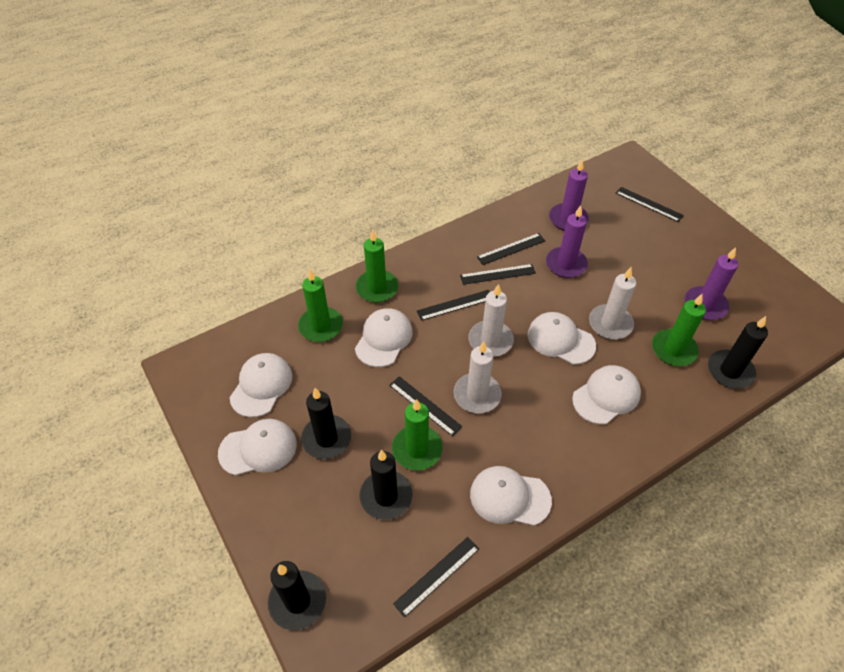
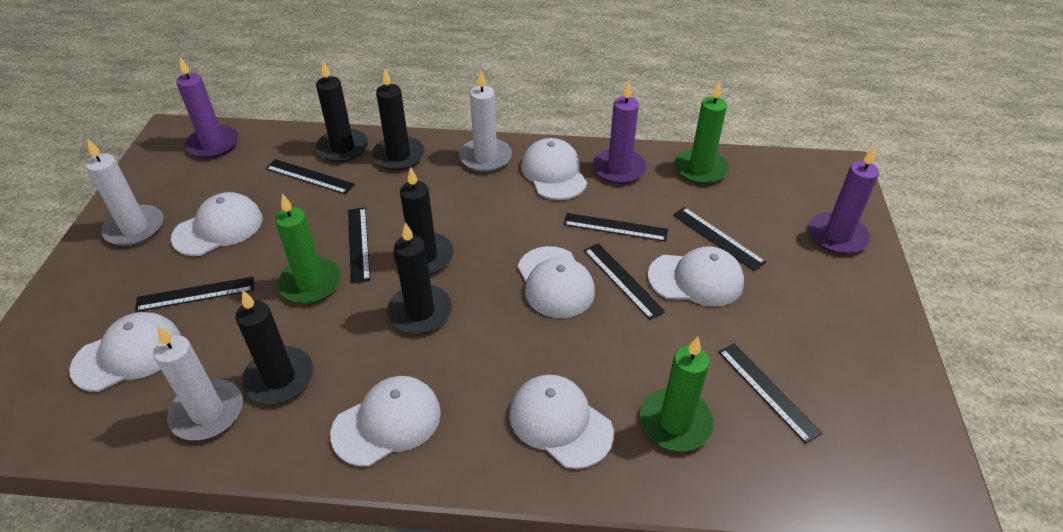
black candle: 4 -> 5
black ruler: 6 -> 7
green candle: 4 -> 3
white cap: 6 -> 7

